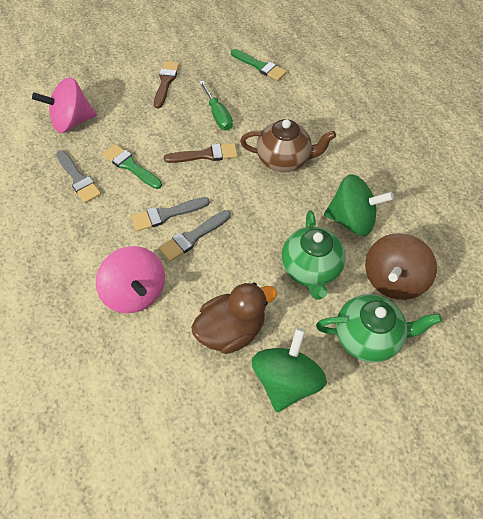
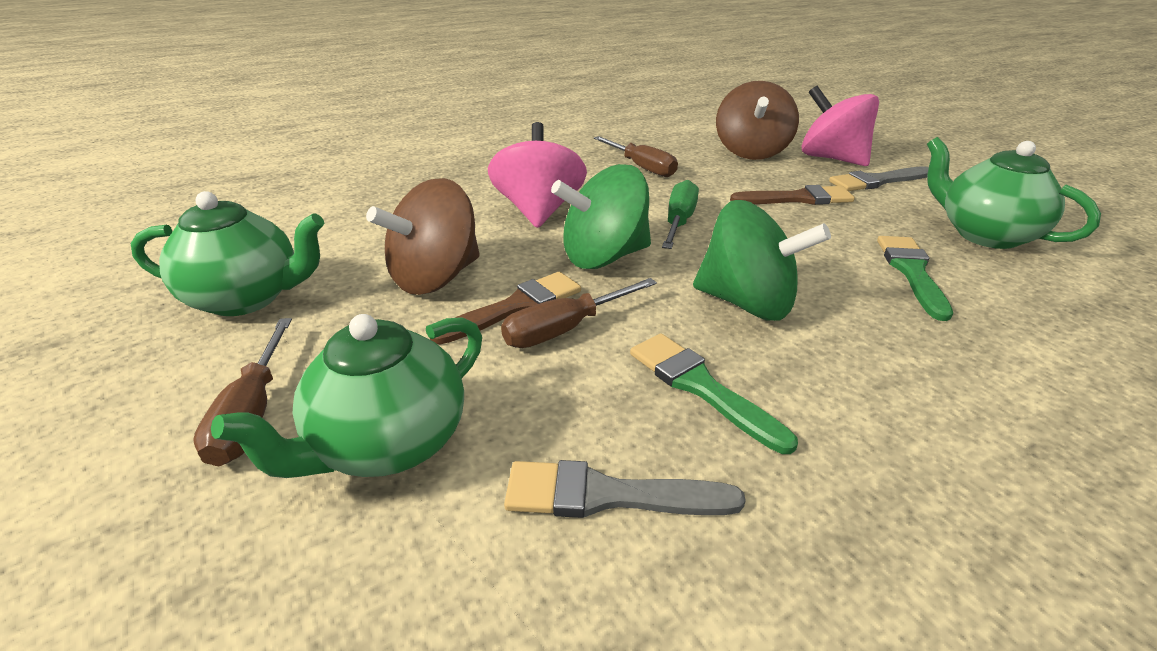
brown duck: 1 -> 0
brown screwdriver: 0 -> 3
brown spinning top: 1 -> 2
brown teapot: 1 -> 0
green teapot: 2 -> 3
grey brush: 3 -> 2

